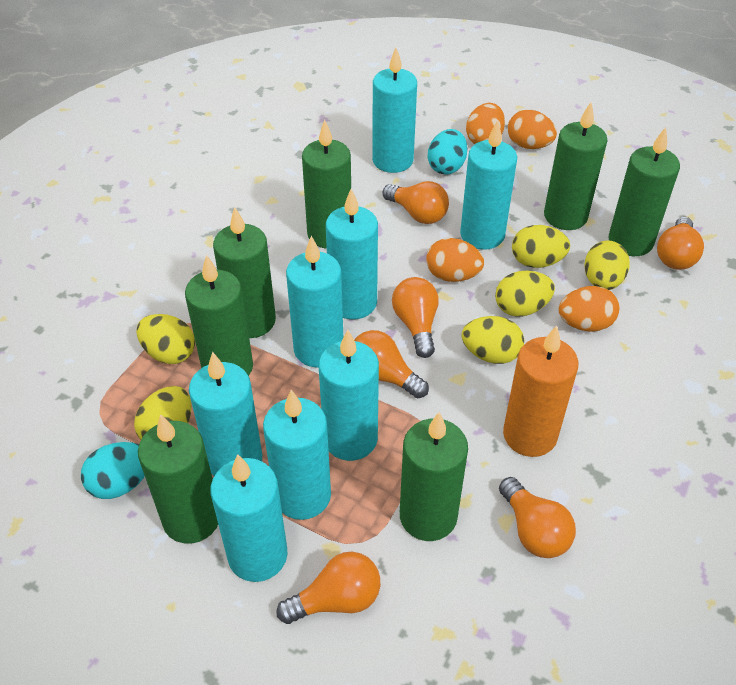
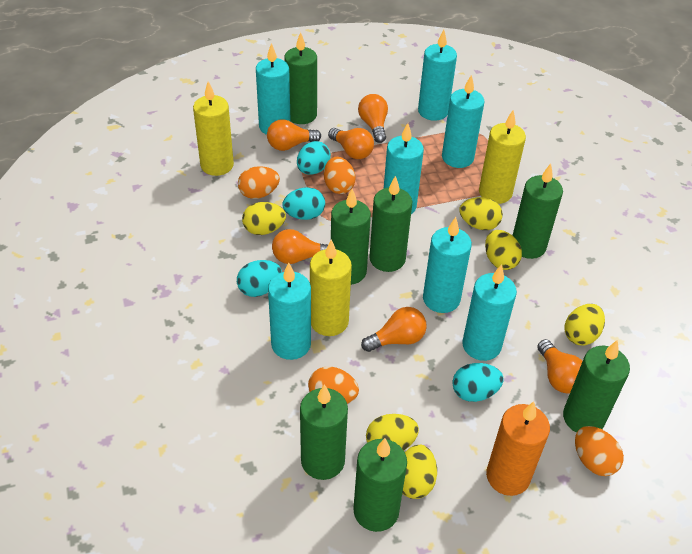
turquoise candle: 8 -> 7
turquoise egg: 2 -> 4
yellow candle: 0 -> 3

